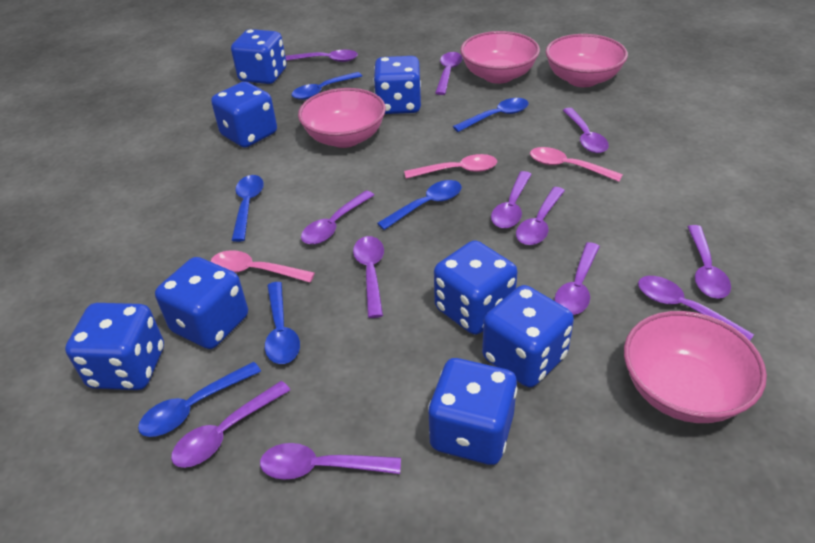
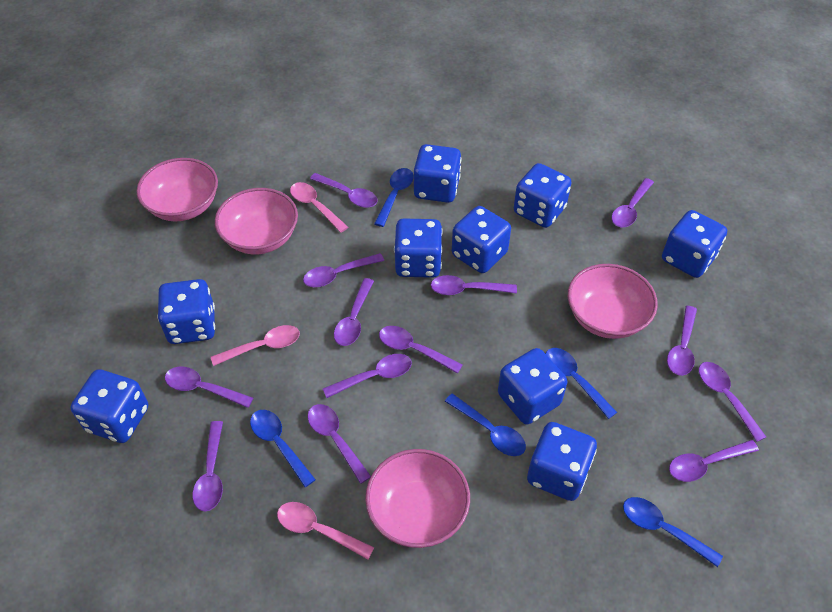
blue dice: 8 -> 9
blue spoon: 6 -> 5
purple spoon: 12 -> 13

